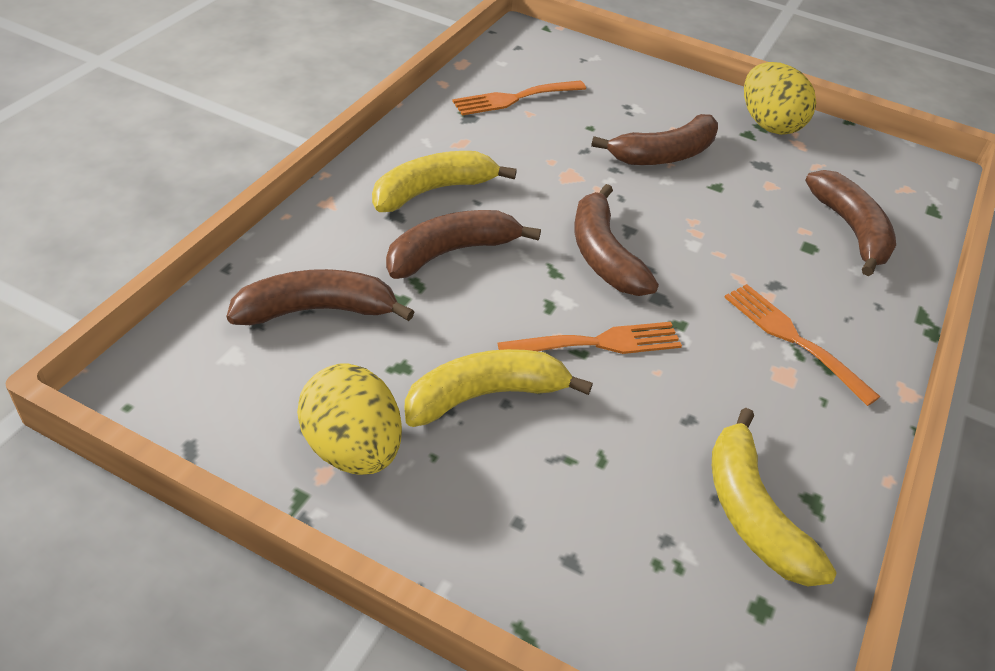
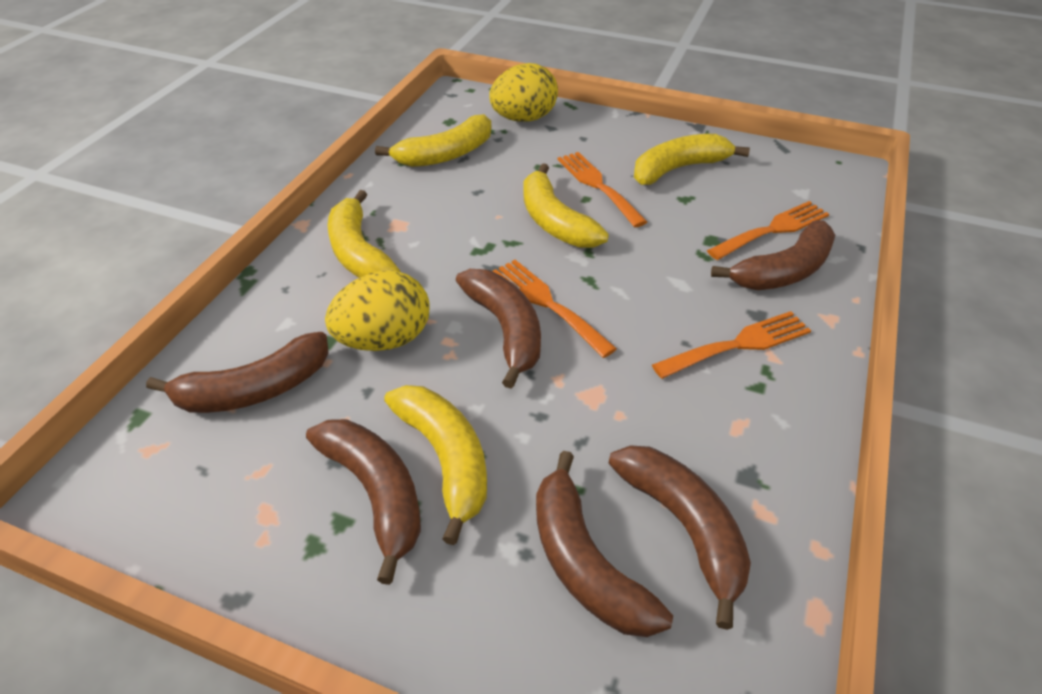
brown banana: 5 -> 6
orange fork: 3 -> 4
yellow banana: 3 -> 5

